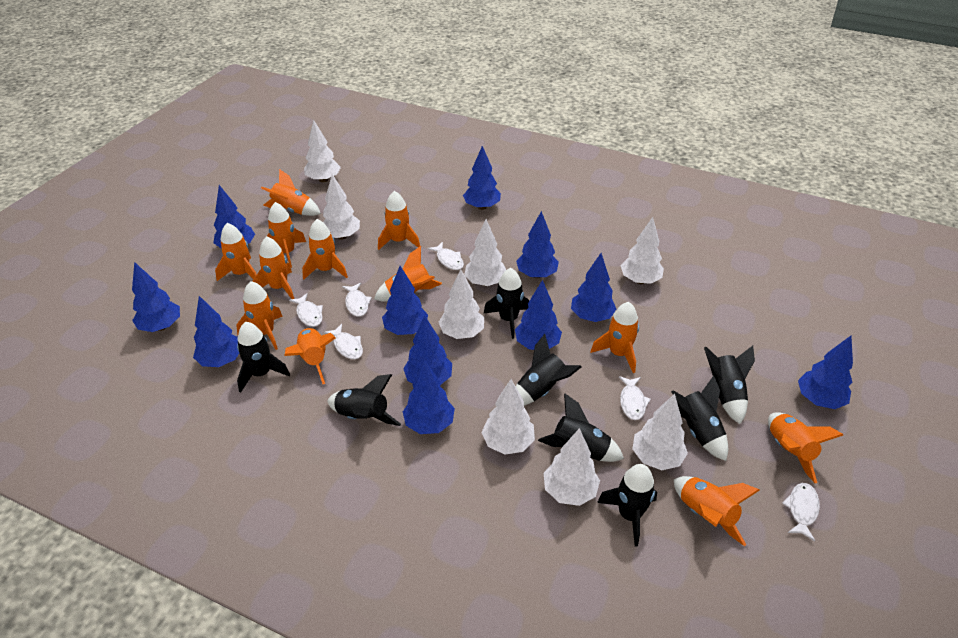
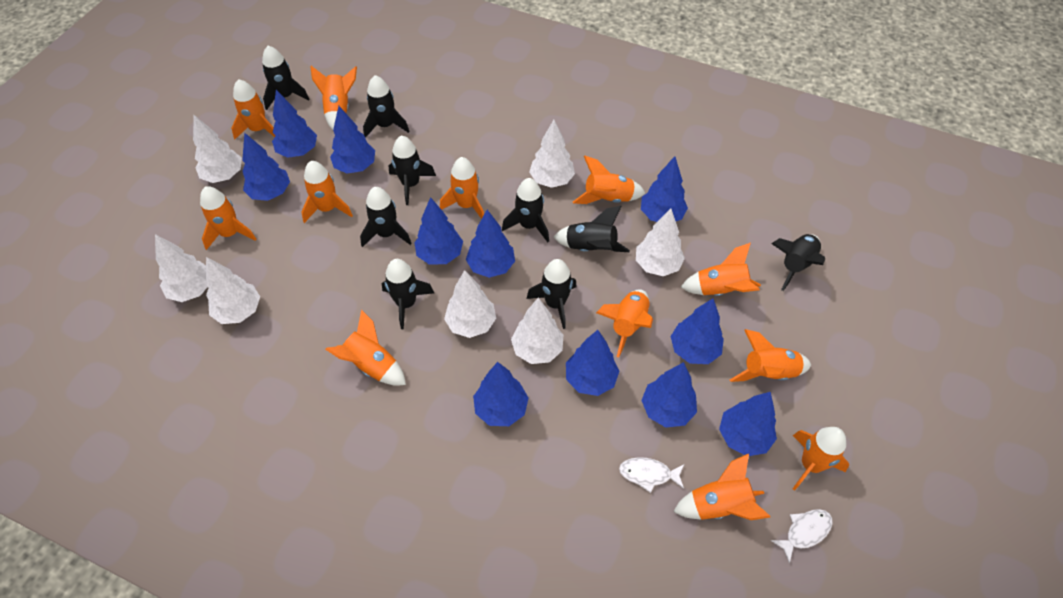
black rocket: 8 -> 9
white fish: 6 -> 2
white tree: 8 -> 7

